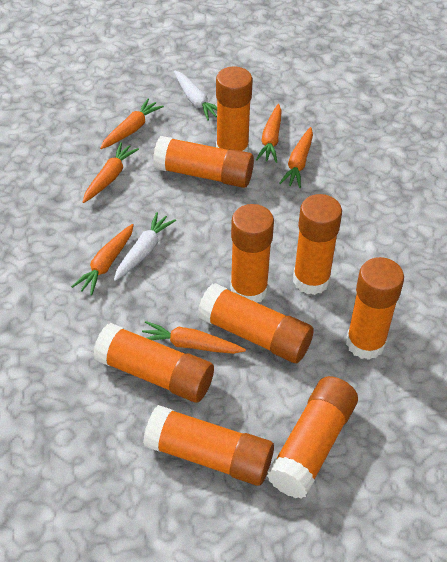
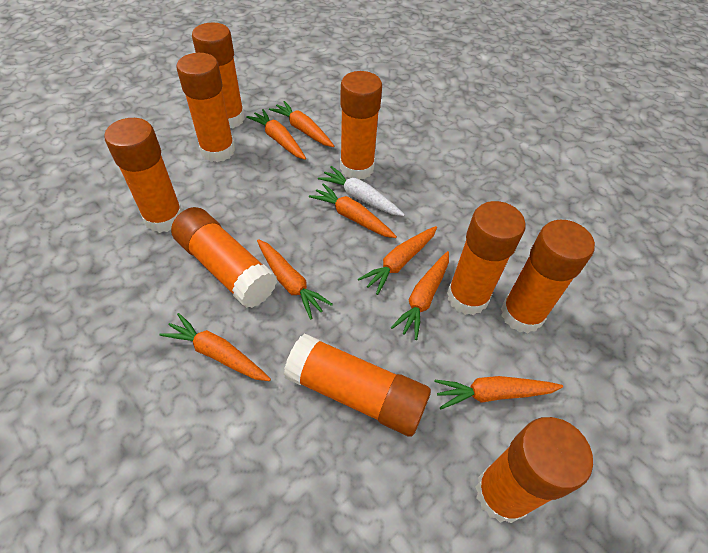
orange carrot: 6 -> 8
white carrot: 2 -> 1

